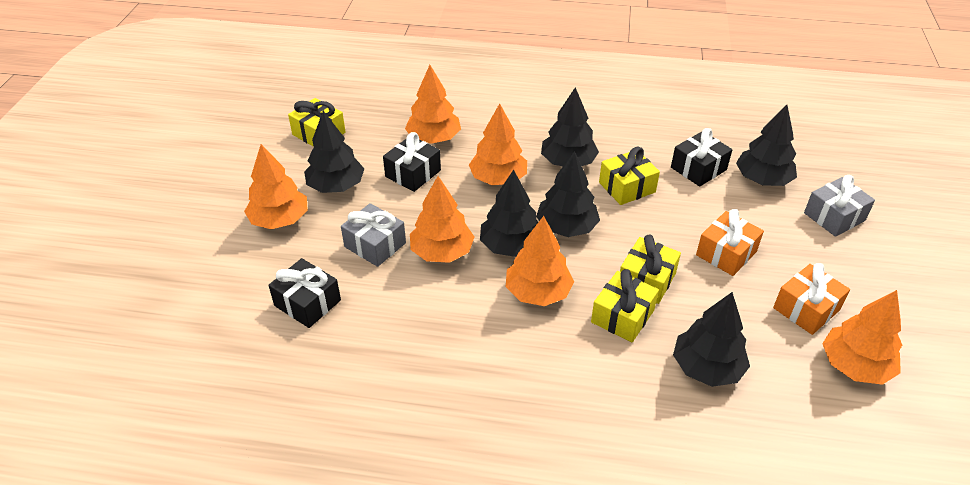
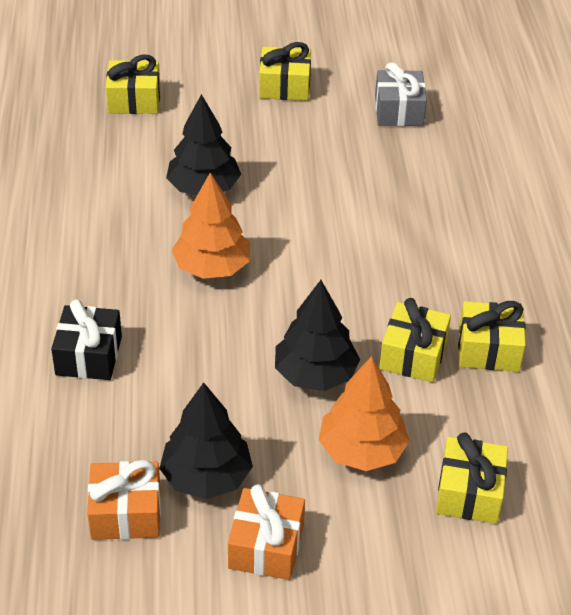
black gift: 3 -> 1
black tree: 6 -> 3
grey gift: 2 -> 1
orange tree: 6 -> 2
yellow gift: 4 -> 5

